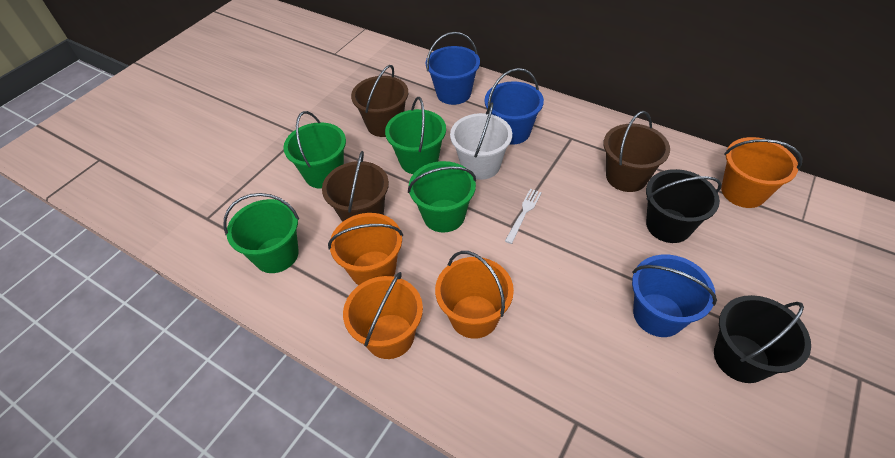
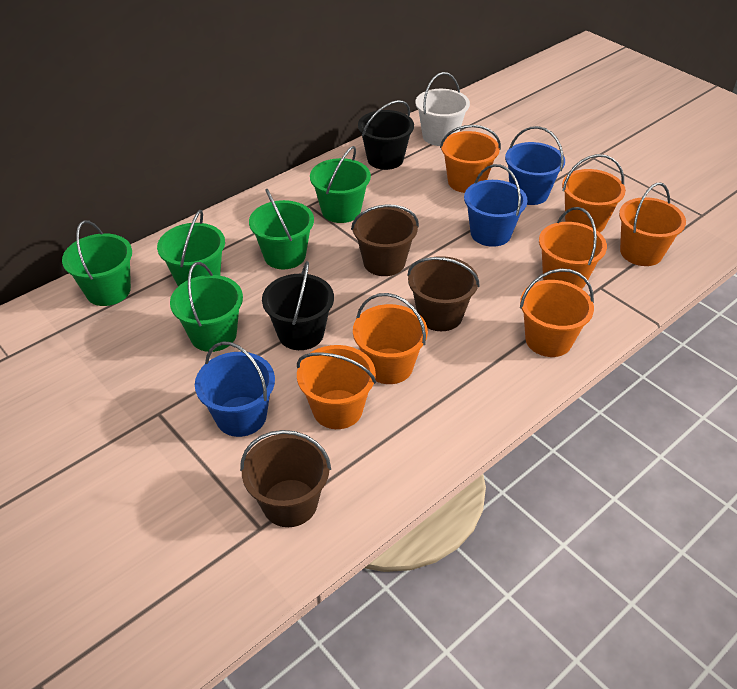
green bucket: 4 -> 5
orange bucket: 4 -> 7
white fork: 1 -> 0

